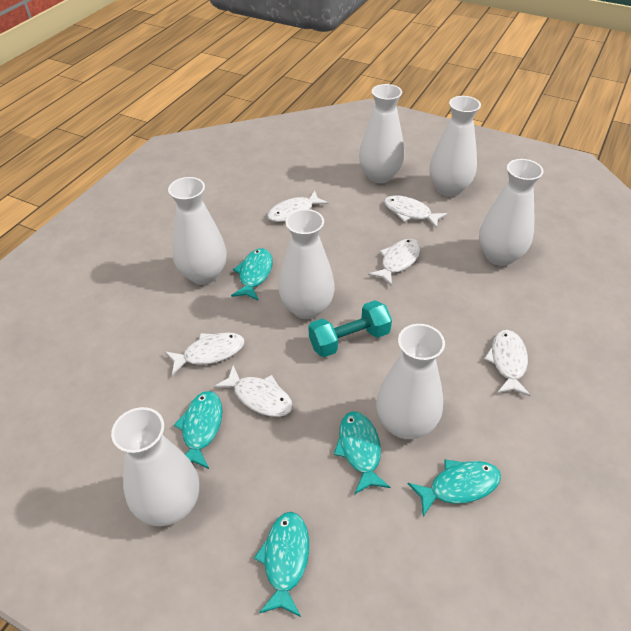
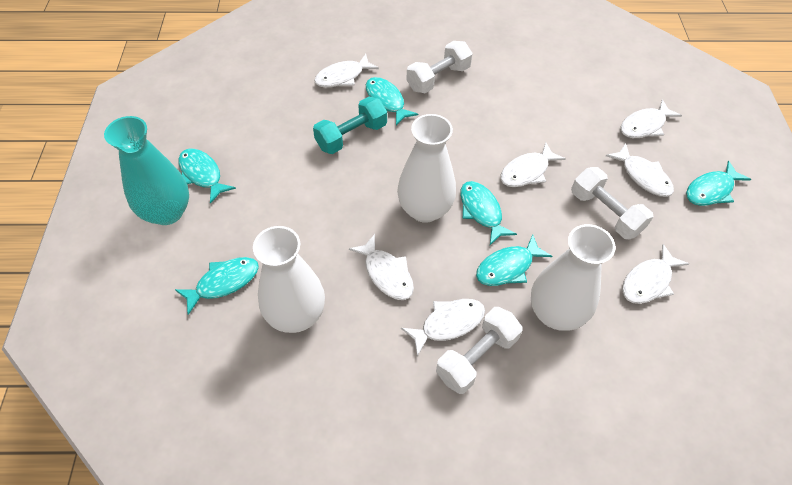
turquoise fish: 5 -> 6
turquoise vase: 0 -> 1
white dumbbell: 0 -> 3
white fish: 6 -> 7
white vase: 7 -> 3

